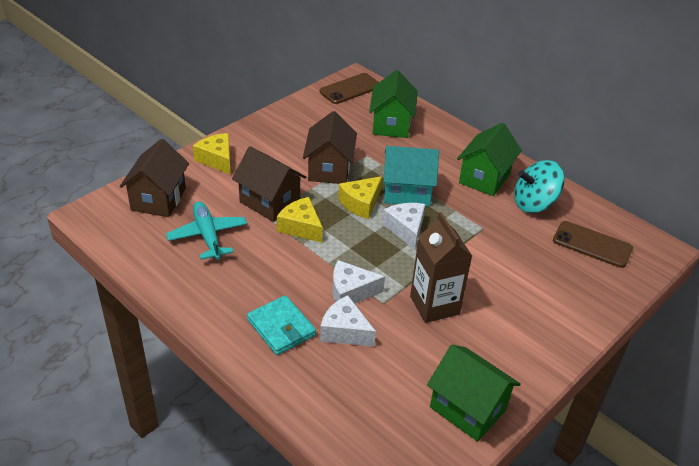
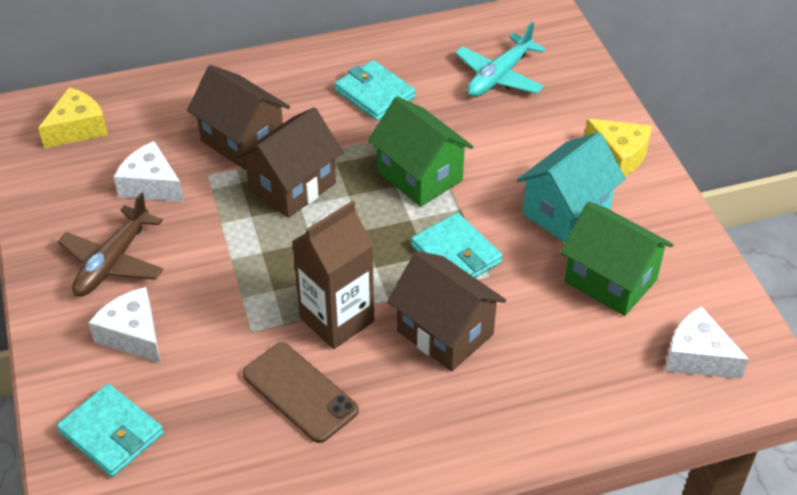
brown phone: 2 -> 1
brown plane: 0 -> 1
green house: 3 -> 2
turquoise spinning top: 1 -> 0
turquoise wallet: 1 -> 3
yellow cheese: 3 -> 2

